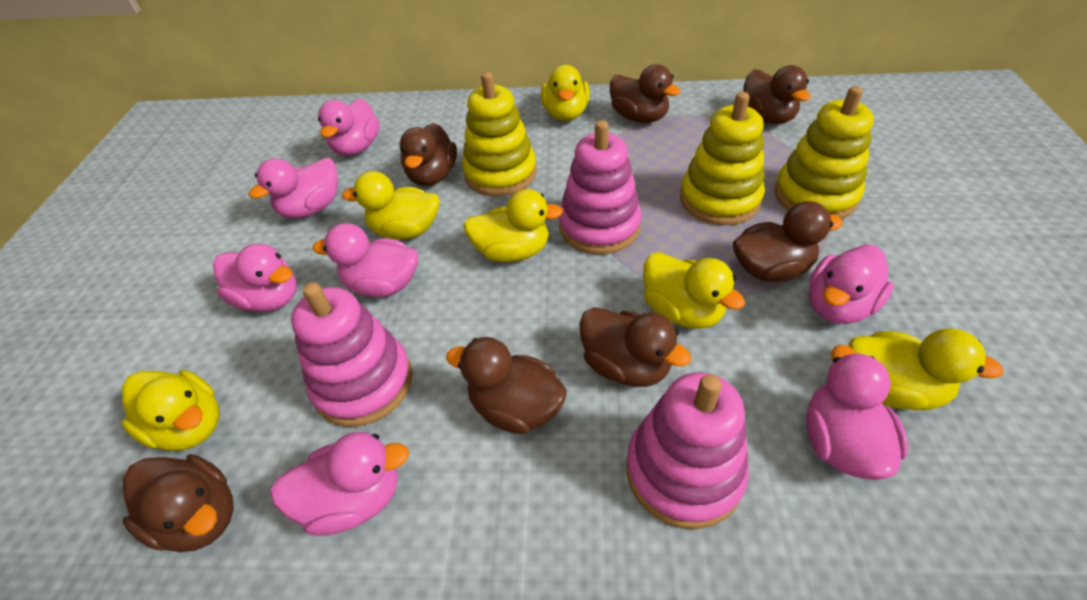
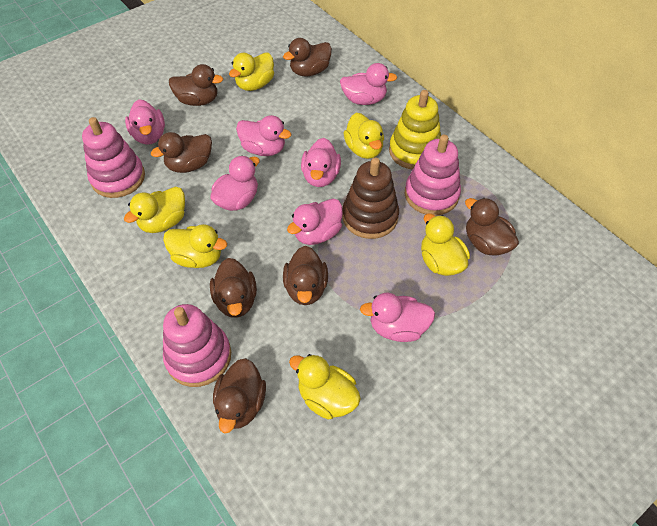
brown stacking toy: 0 -> 1
yellow stacking toy: 3 -> 1

